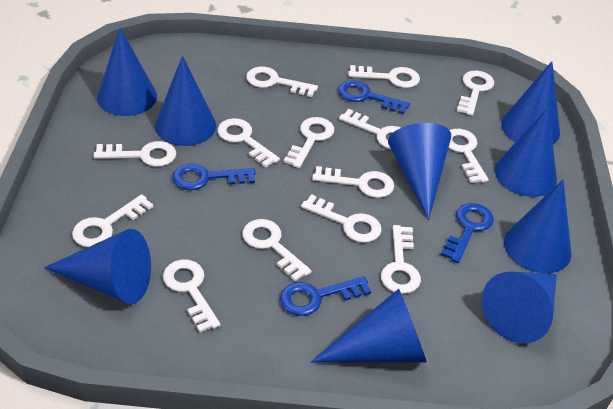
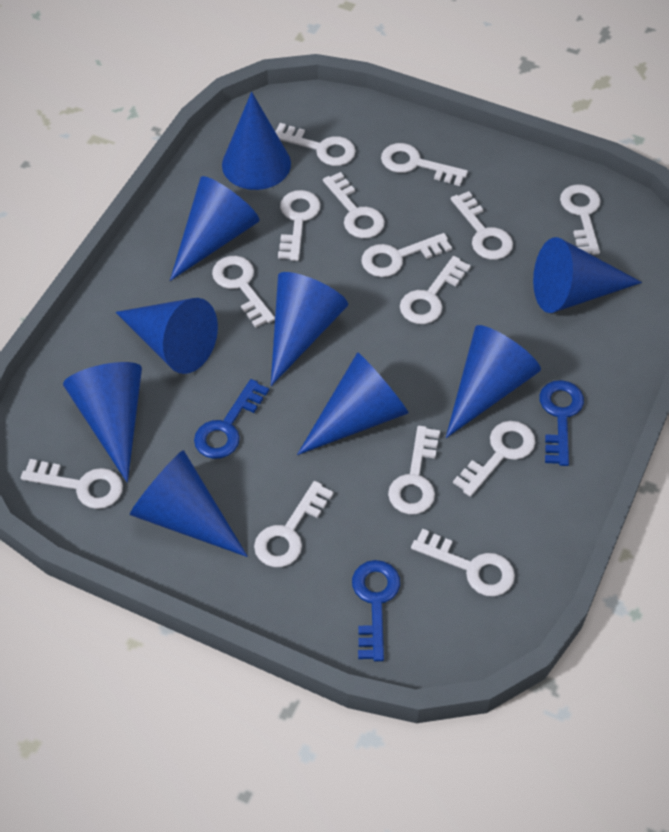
blue key: 4 -> 3

